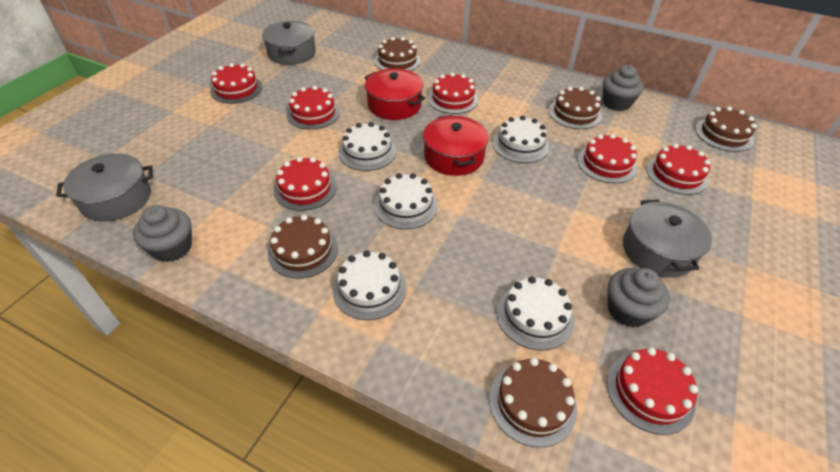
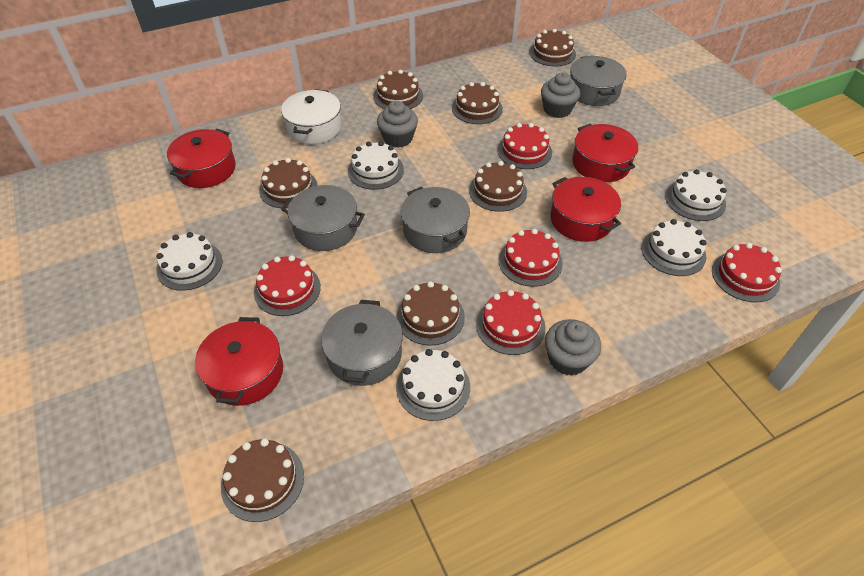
brown cake: 5 -> 7
grey pot: 3 -> 4
red cake: 7 -> 5
red pot: 2 -> 4
white pot: 0 -> 1

